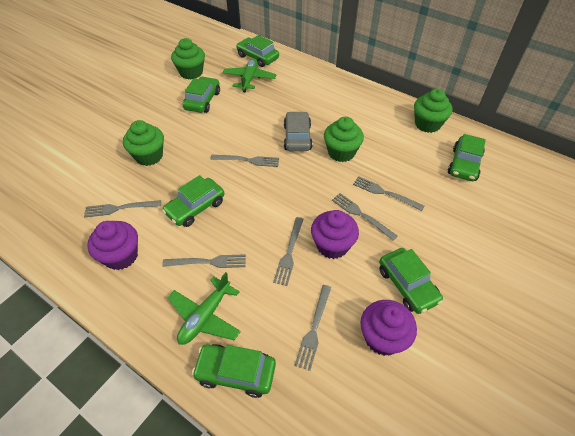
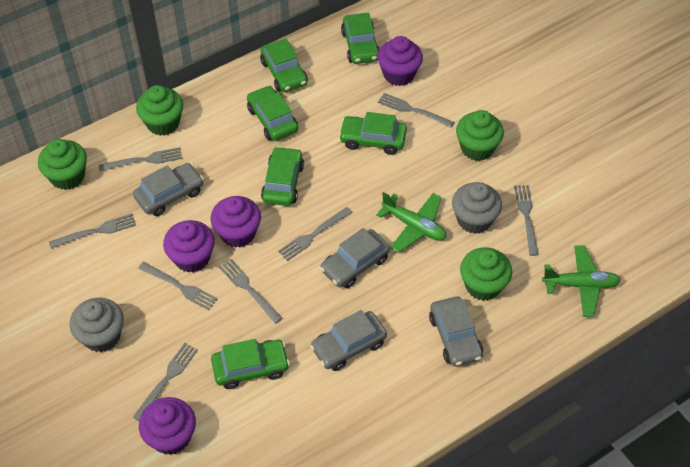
grey car: 1 -> 4
grey cupcake: 0 -> 2
grey fork: 7 -> 8
purple cupcake: 3 -> 4

